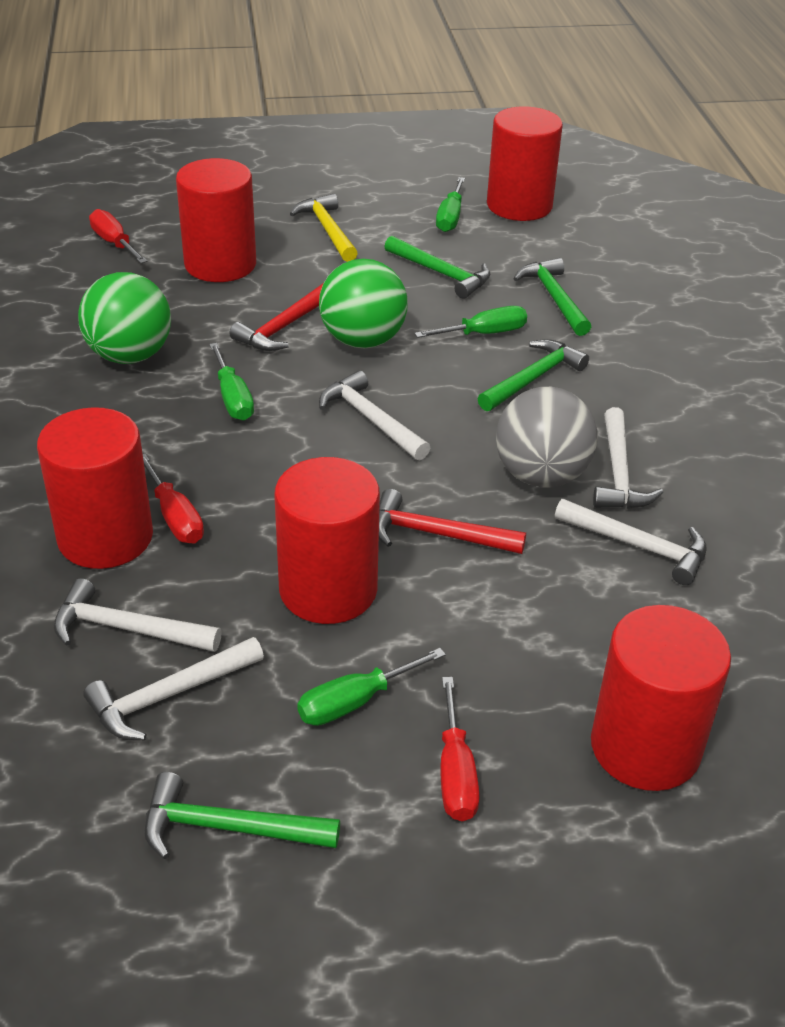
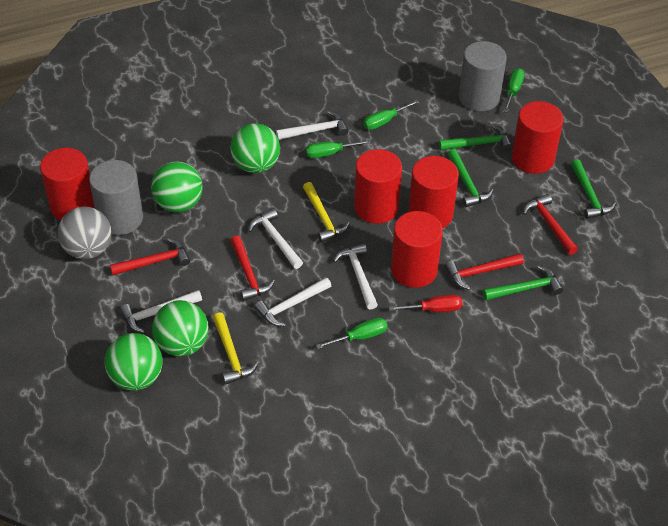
green ball: 2 -> 4
grey cylinder: 0 -> 2
red hammer: 2 -> 4
red screwdriver: 3 -> 1
yellow hammer: 1 -> 2

